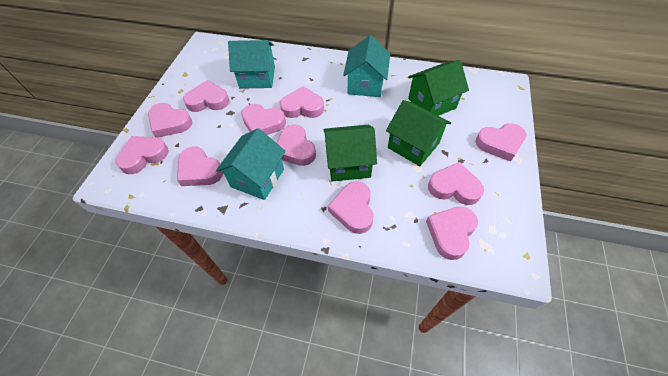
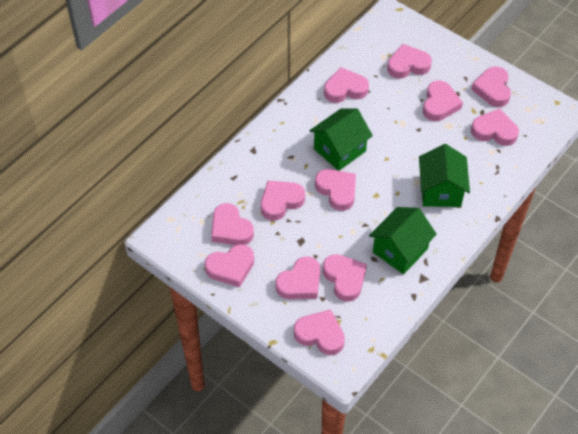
pink heart: 11 -> 12
turquoise house: 3 -> 0

